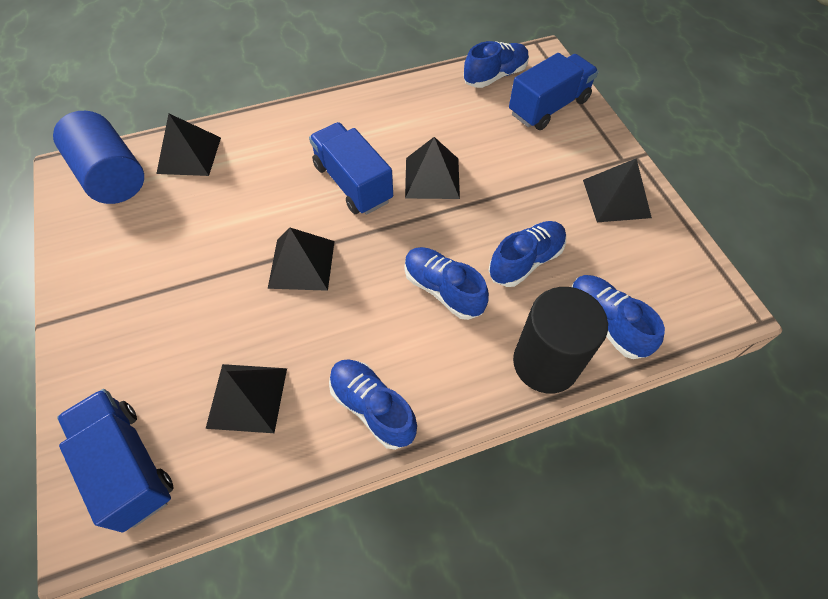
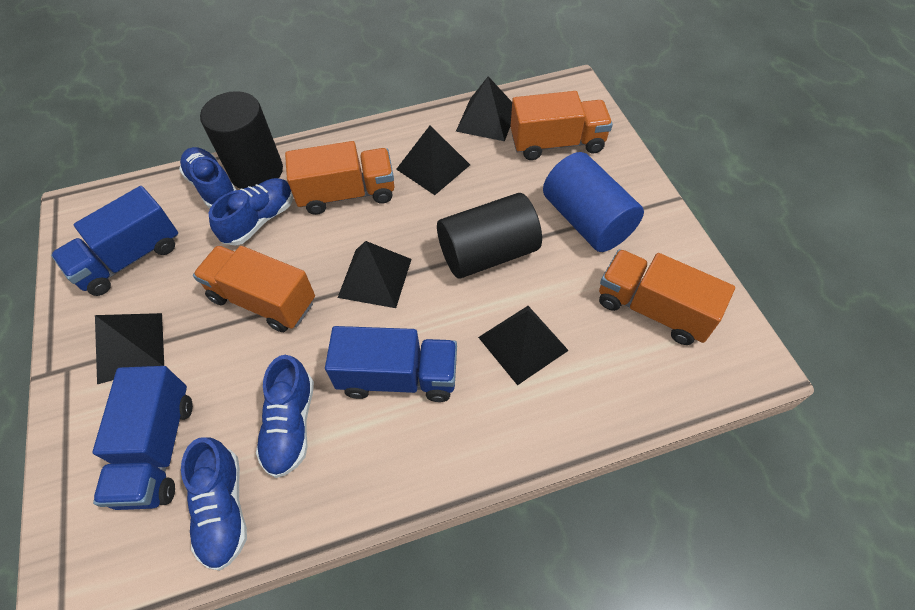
black cylinder: 1 -> 2
blue shoe: 5 -> 4
orange truck: 0 -> 4

